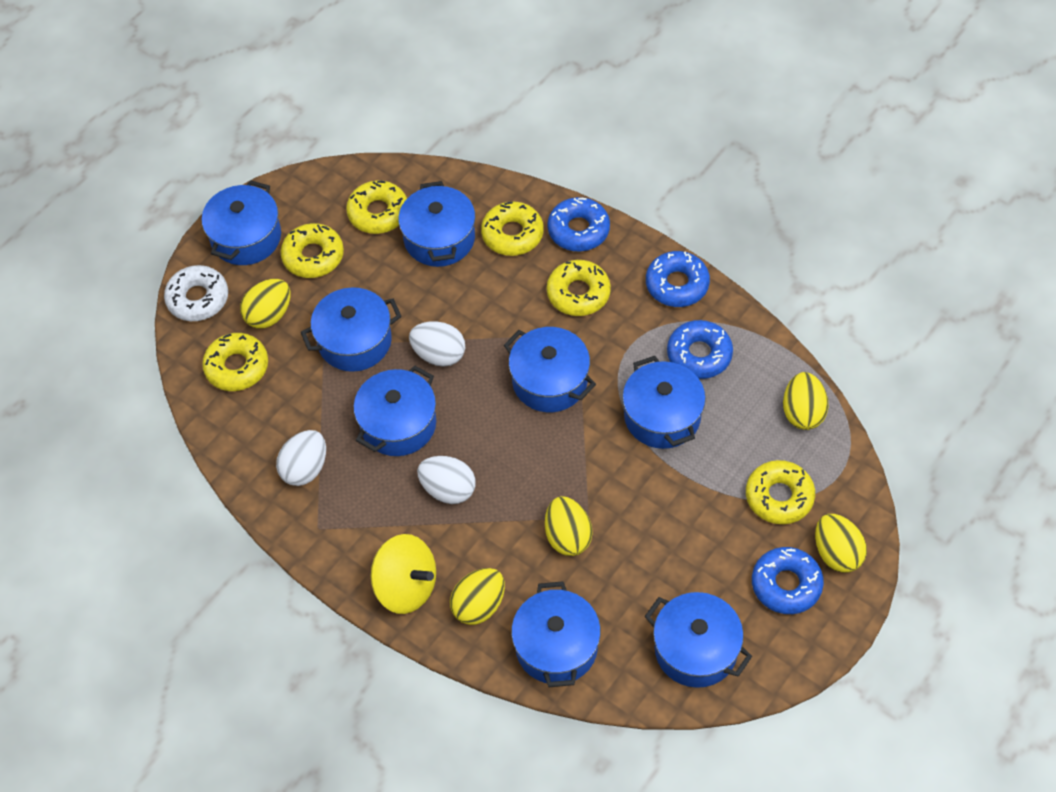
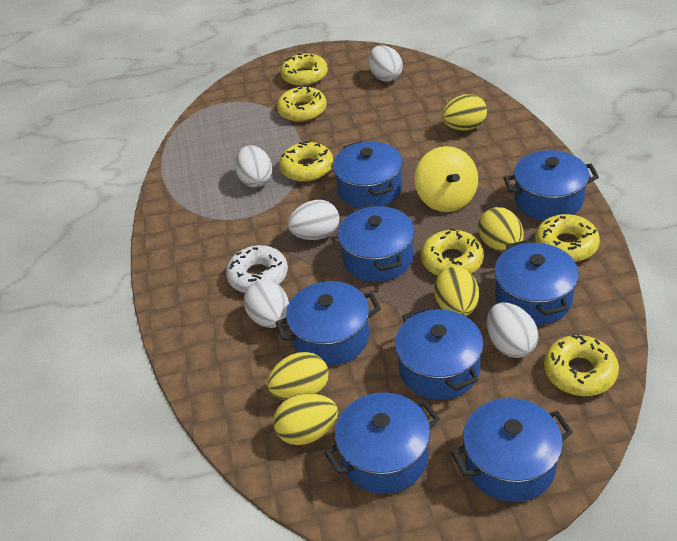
blue donut: 4 -> 0
white egg: 3 -> 5

